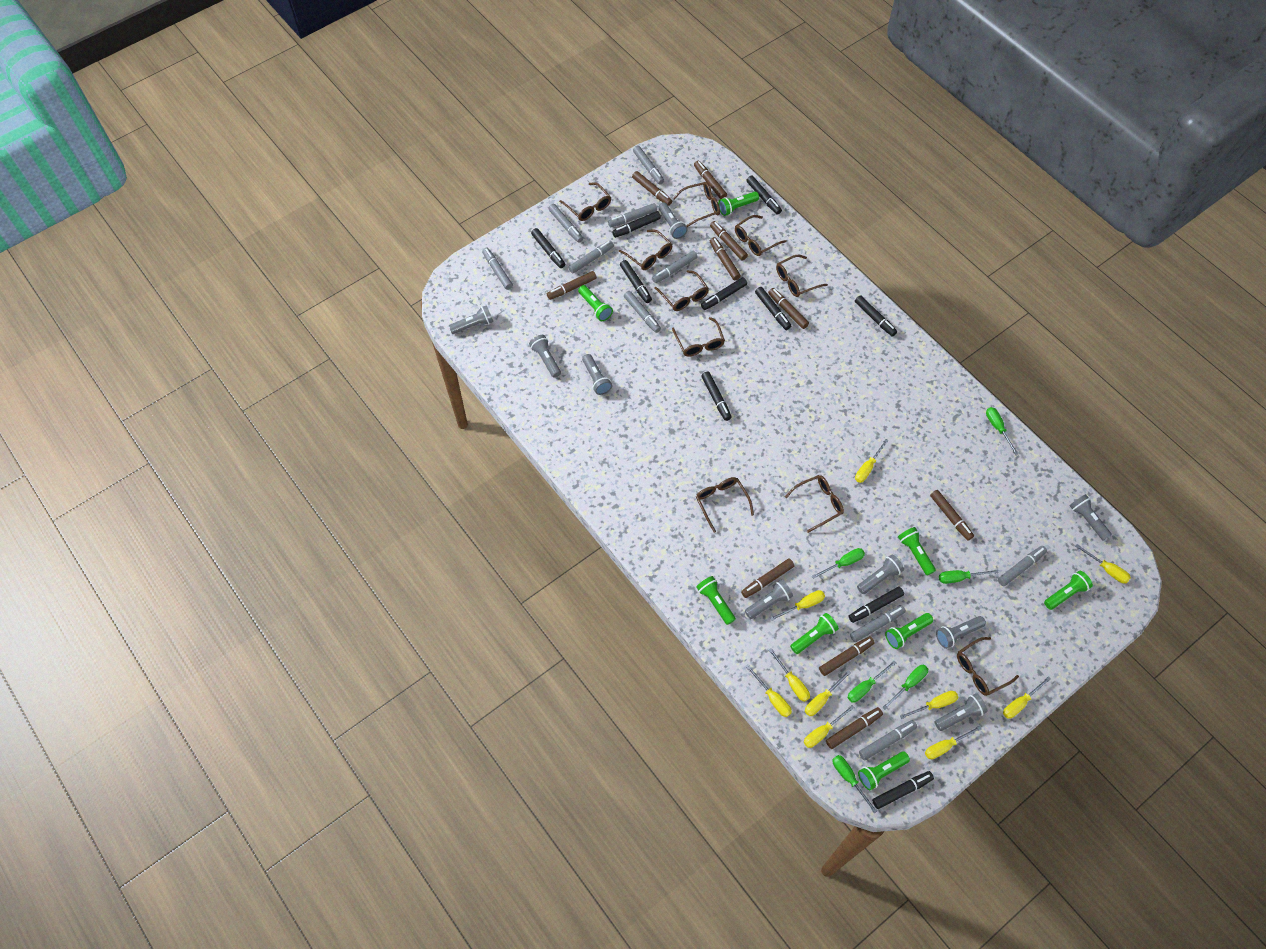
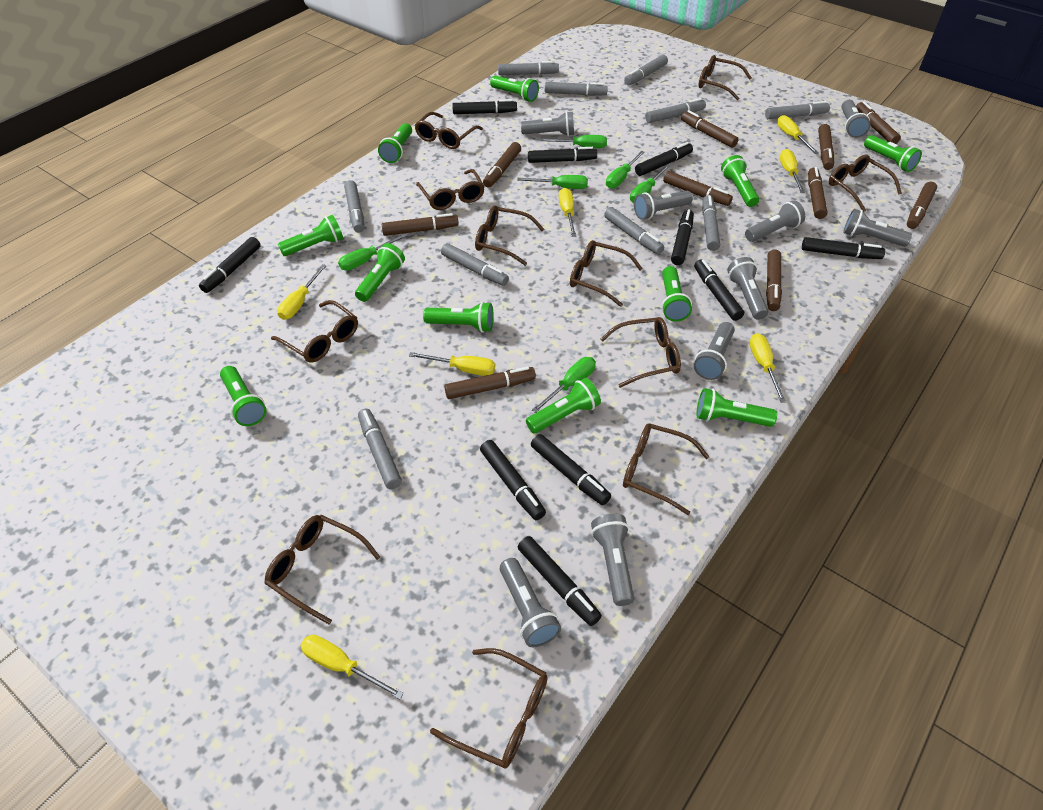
brown glasses: 10 -> 11
green flashlight: 8 -> 11
yellow screwdriver: 10 -> 7

